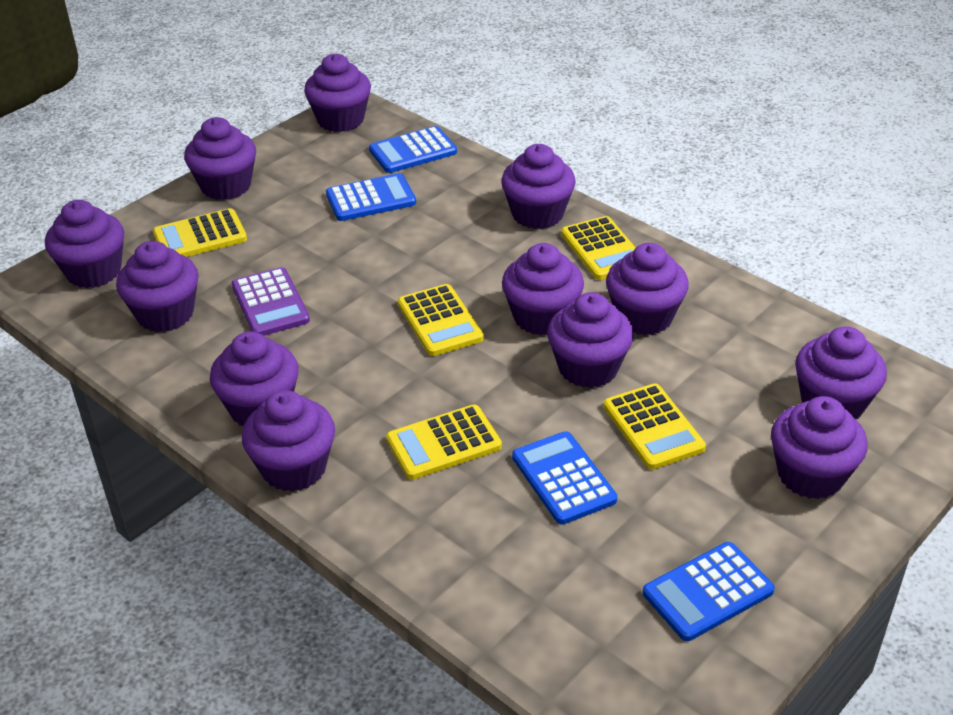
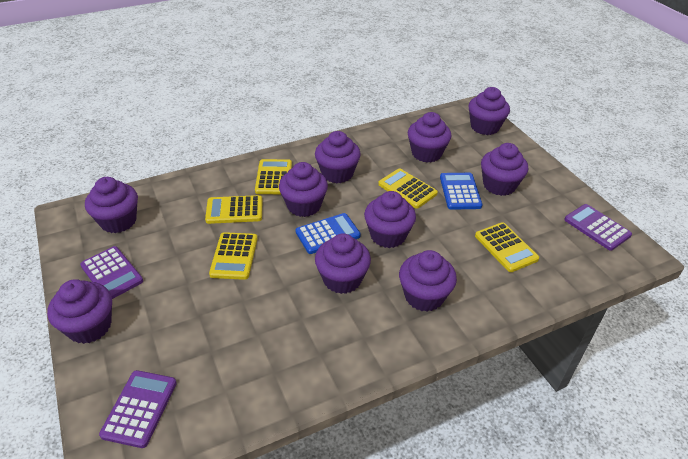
blue calculator: 4 -> 2
purple calculator: 1 -> 3
purple cupcake: 12 -> 10

